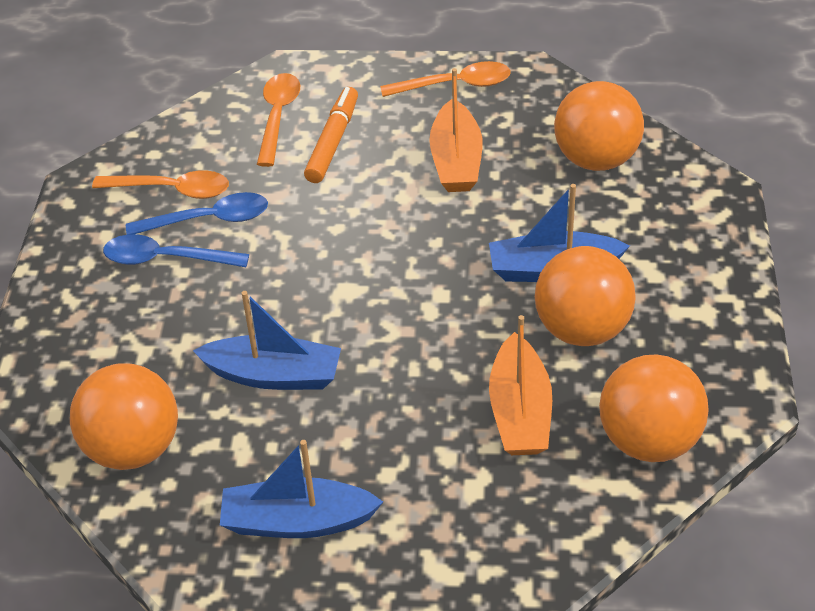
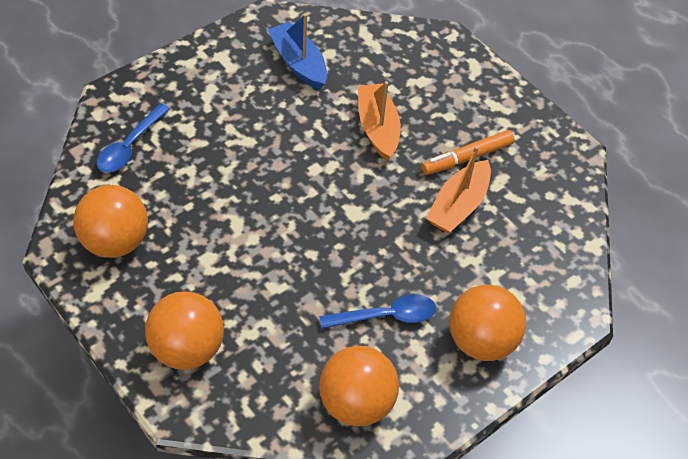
blue boat: 3 -> 1
orange spoon: 3 -> 0

